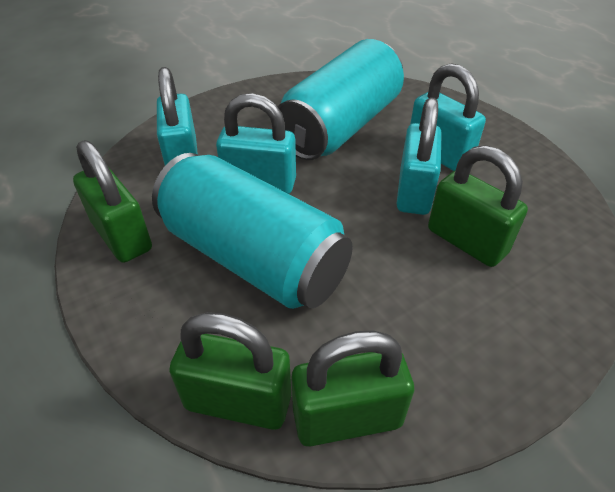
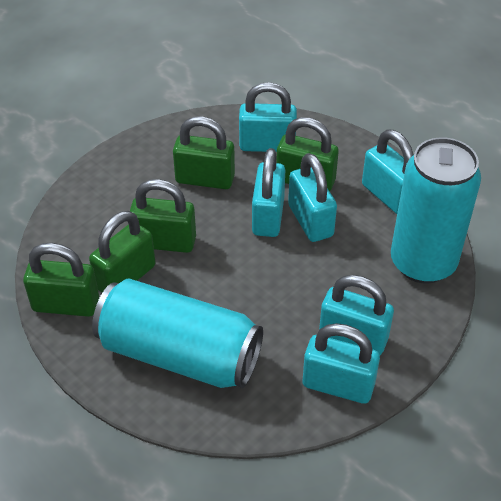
green padlock: 4 -> 5
turquoise padlock: 4 -> 6

